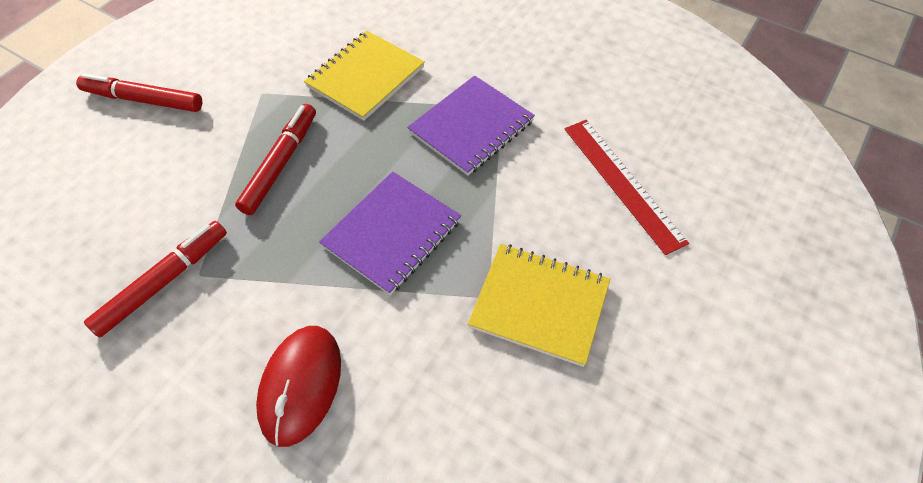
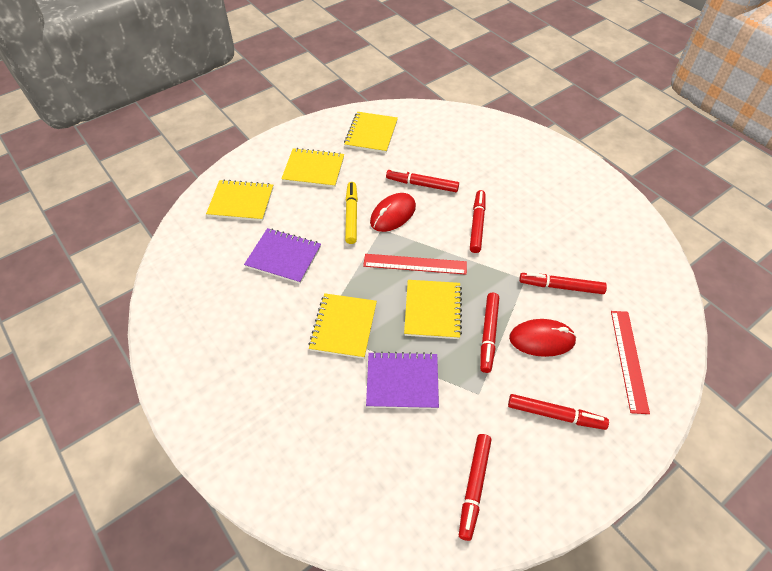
red marker: 3 -> 6
red mouse: 1 -> 2
red ruler: 1 -> 2
yellow marker: 0 -> 1
yellow notebook: 2 -> 5

